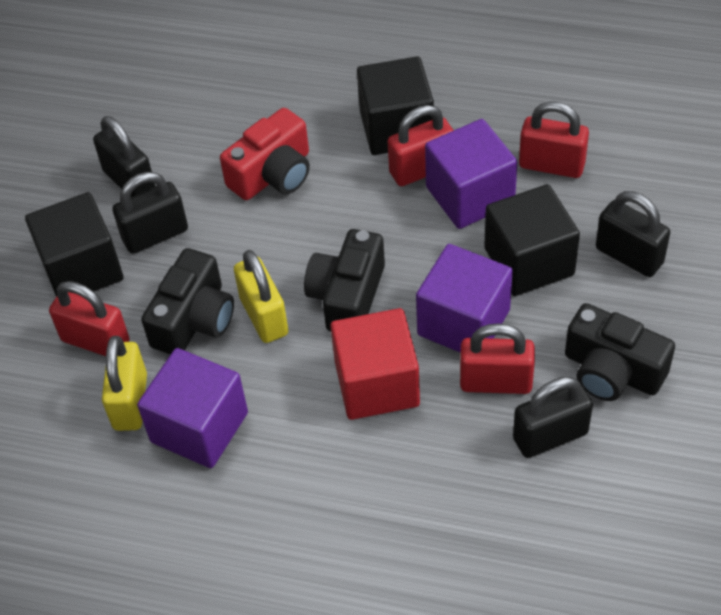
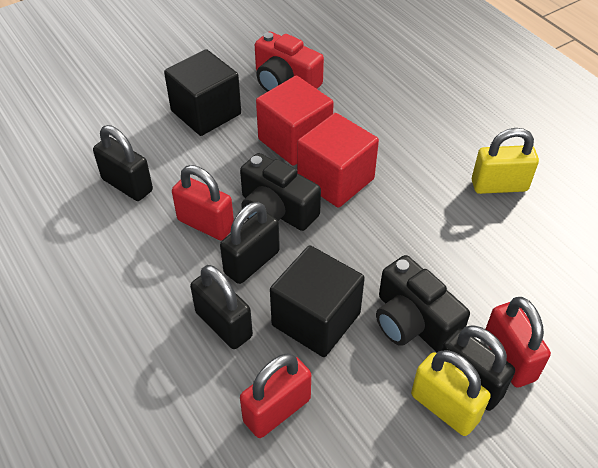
black camera: 3 -> 2
black cube: 3 -> 2
purple cube: 3 -> 0
red cube: 1 -> 2
red padlock: 4 -> 3

